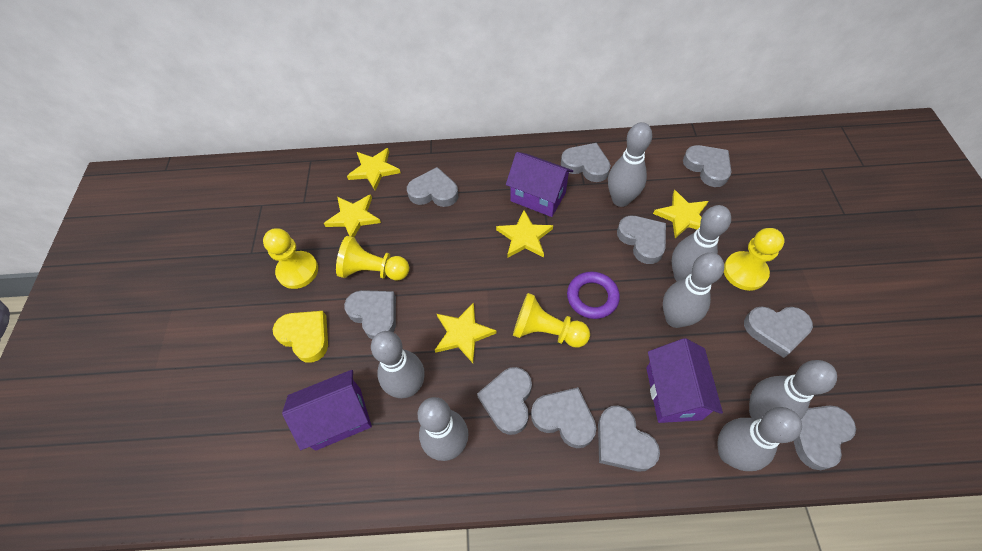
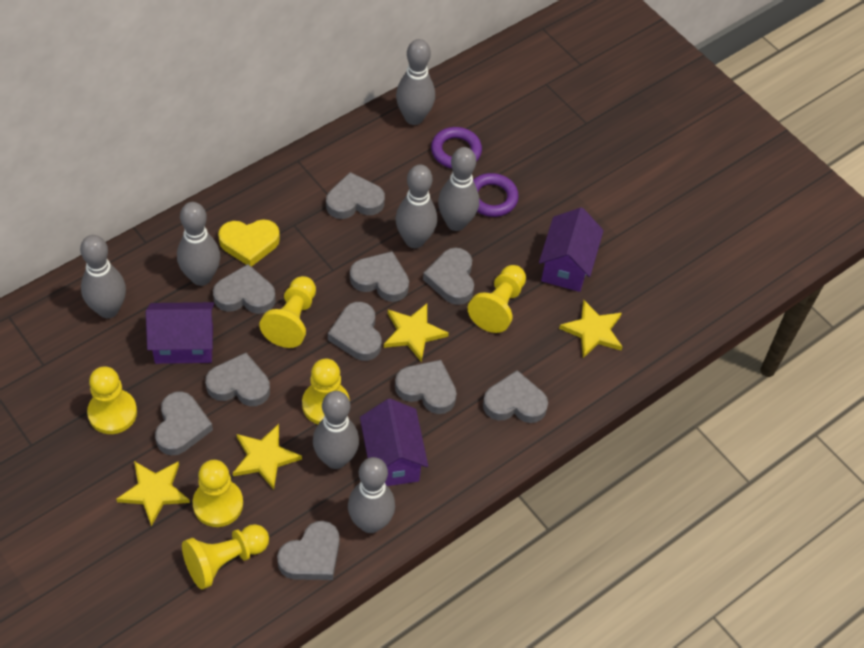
purple ring: 1 -> 2
yellow pawn: 4 -> 6
yellow star: 5 -> 4

